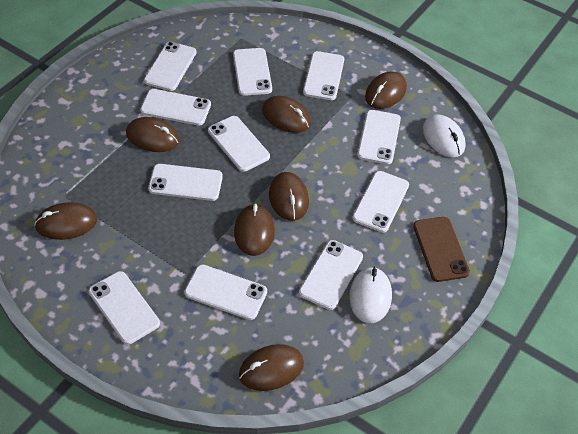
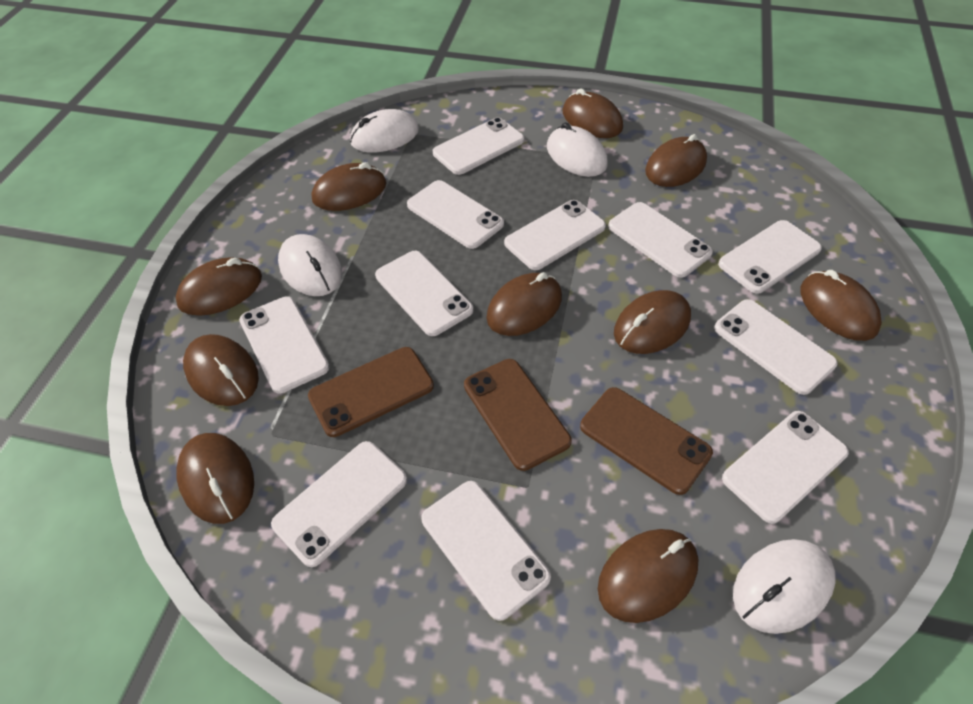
brown mouse: 7 -> 10
brown phone: 1 -> 3
white mouse: 2 -> 4

